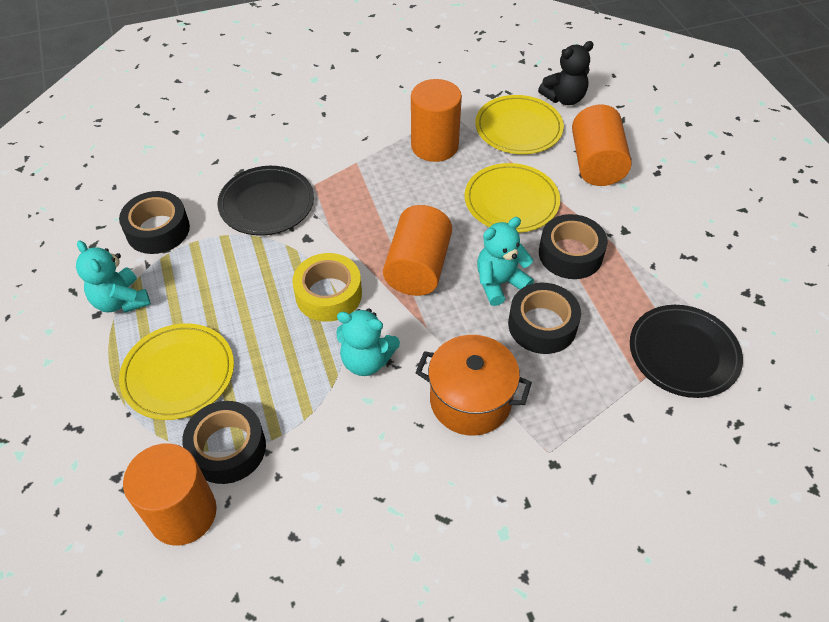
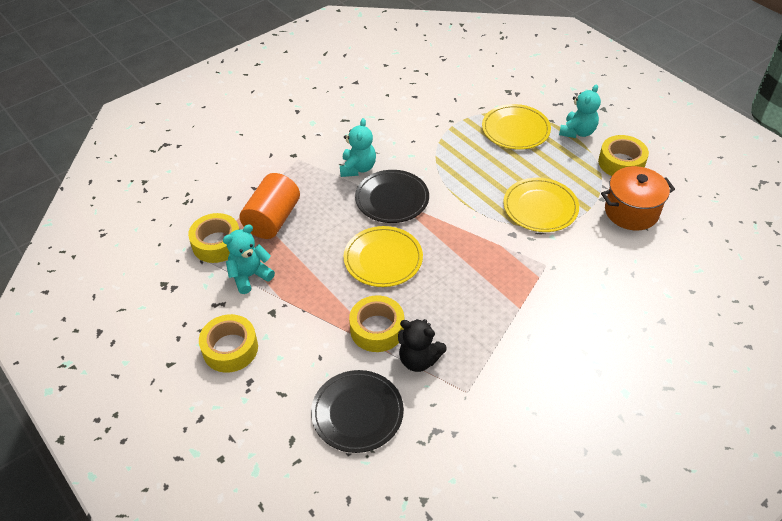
black tape: 4 -> 0
orange cylinder: 4 -> 1
yellow tape: 1 -> 4

